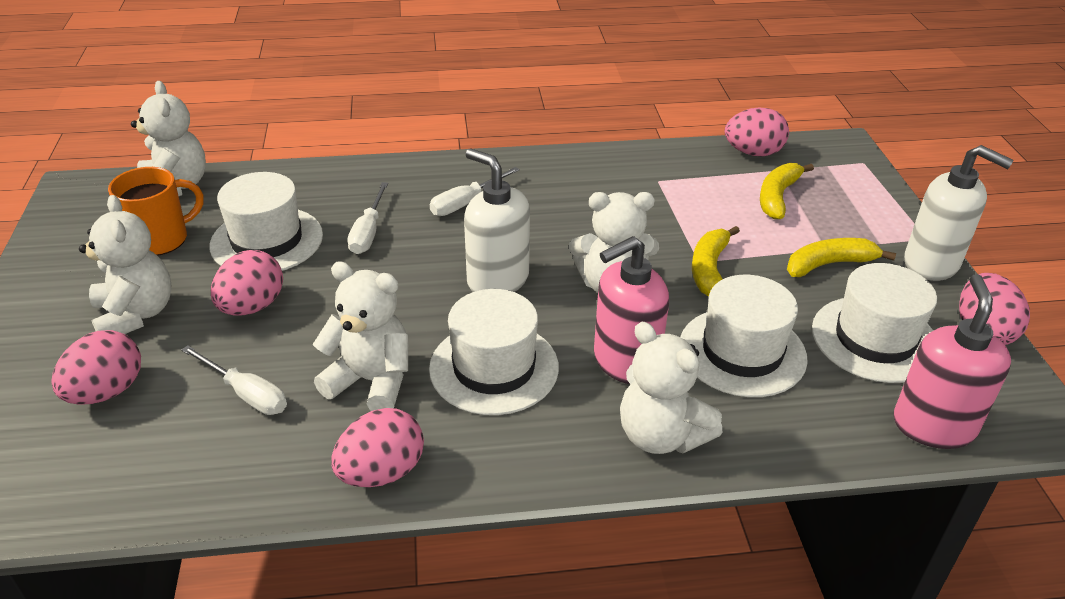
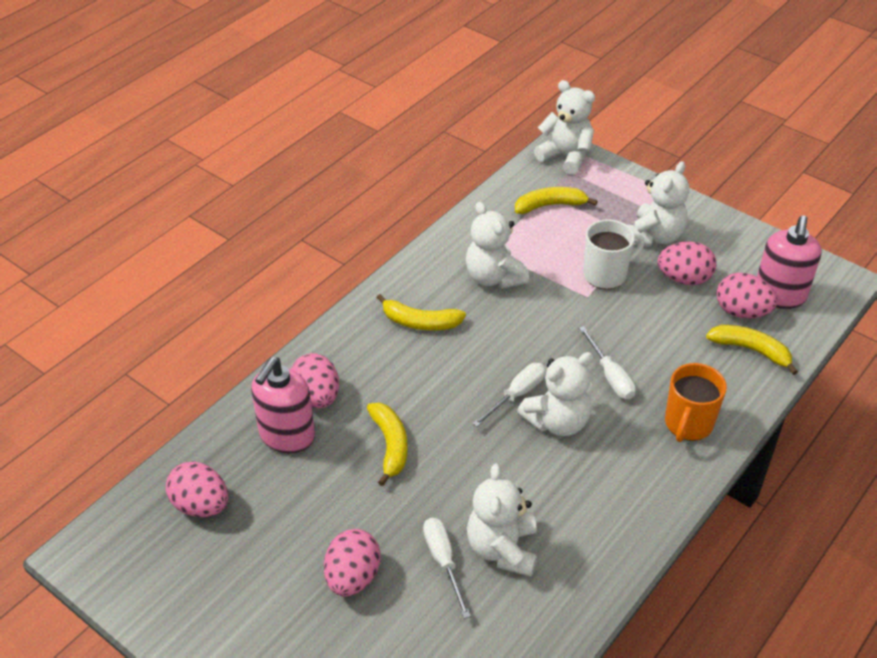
white hat: 4 -> 0
white mug: 0 -> 1
white soap dispenser: 2 -> 0
yellow banana: 3 -> 4

